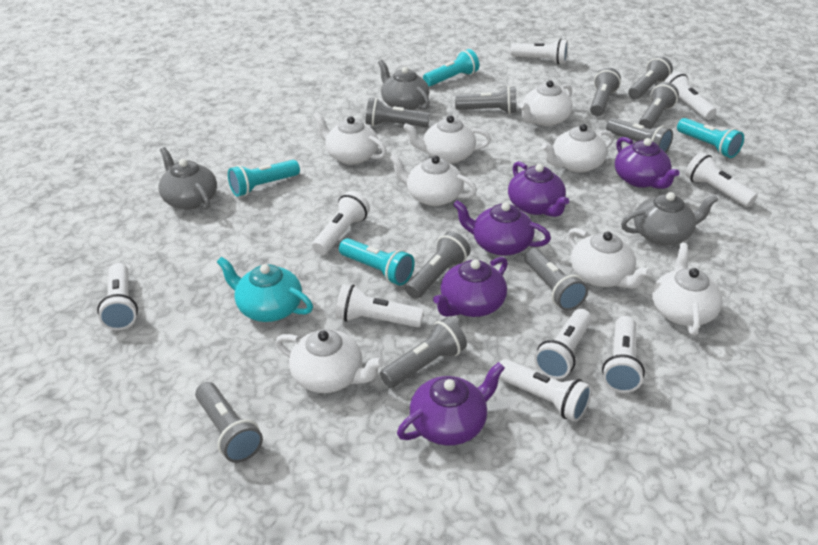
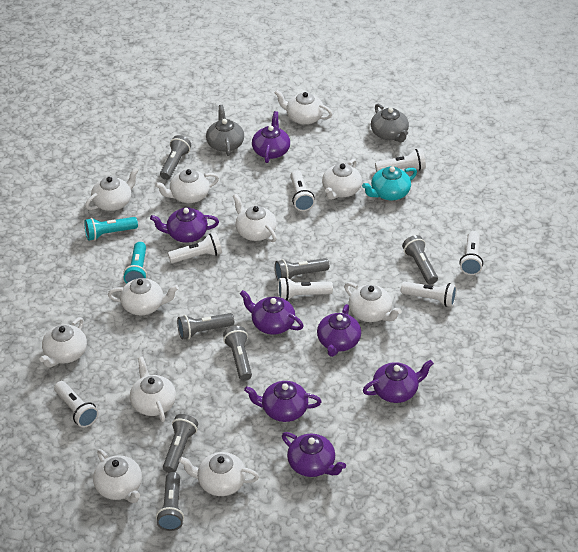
grey flashlight: 10 -> 7
grey teapot: 3 -> 2
purple teapot: 5 -> 7
turquoise flashlight: 4 -> 2
white flashlight: 9 -> 7
white teapot: 8 -> 11

